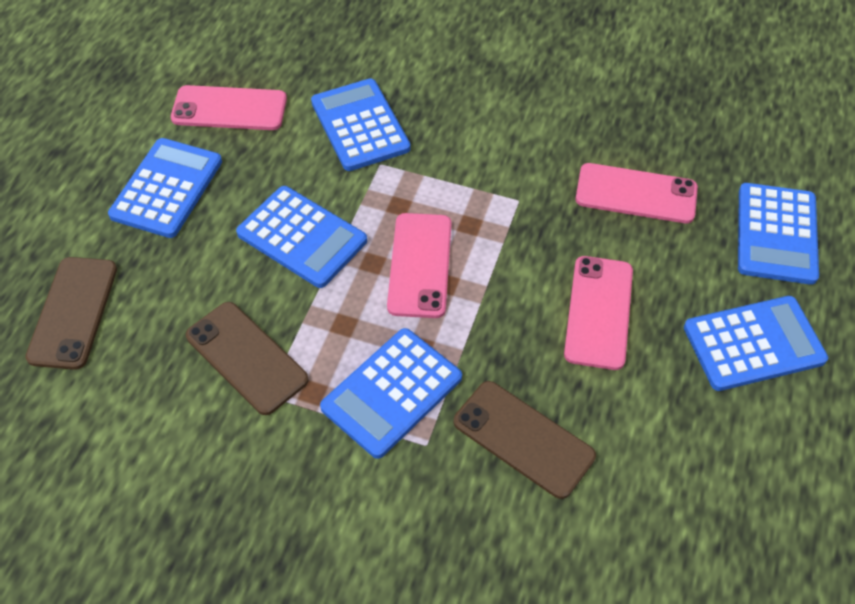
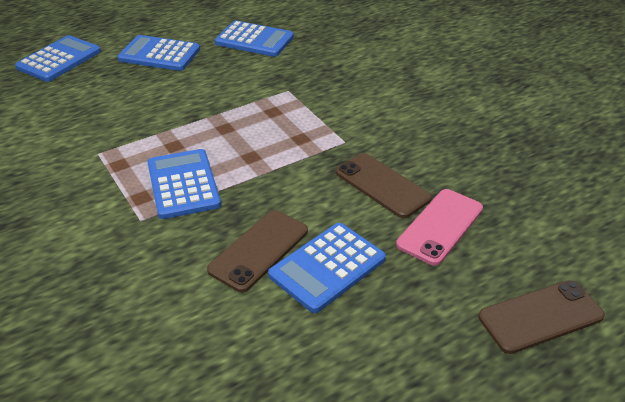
blue calculator: 6 -> 5
pink phone: 4 -> 1

